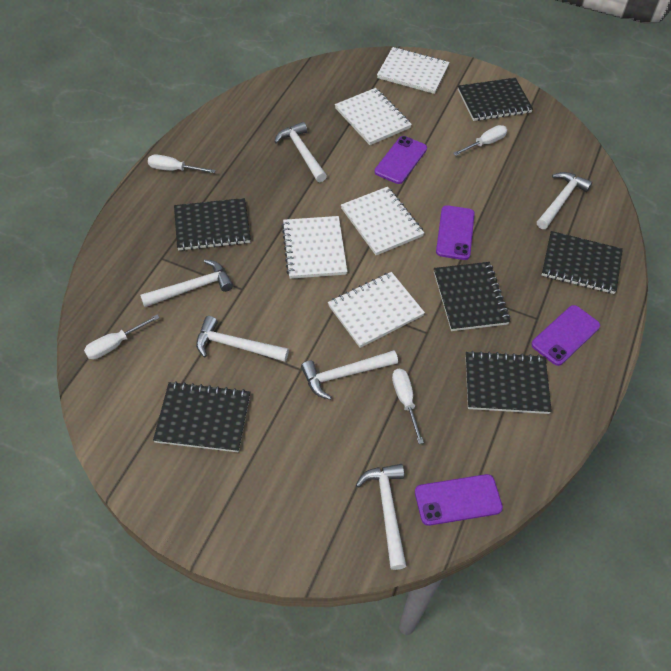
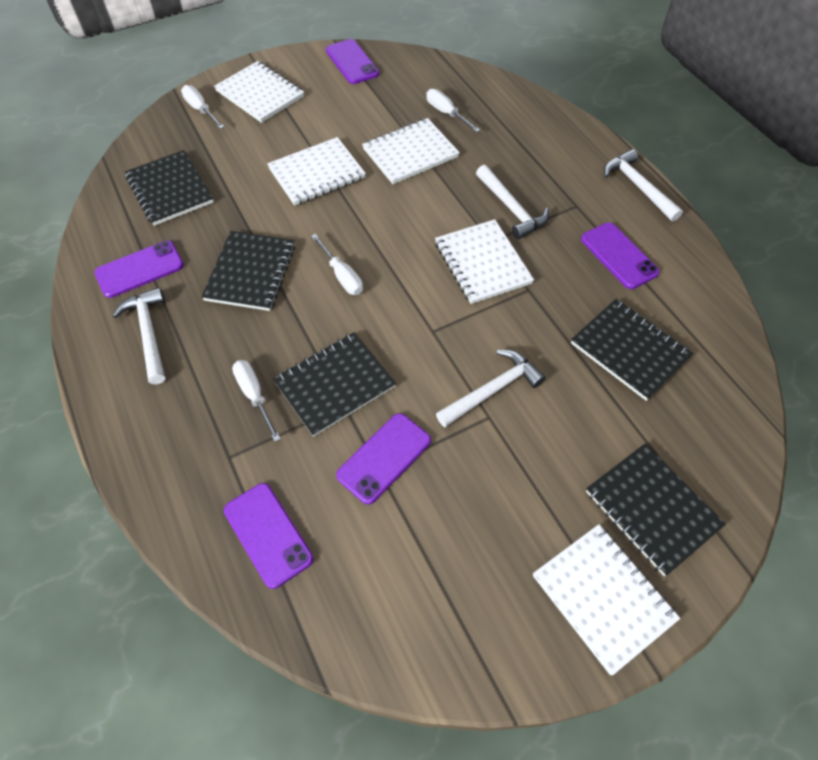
black notebook: 6 -> 5
purple phone: 4 -> 5
white hammer: 6 -> 4

